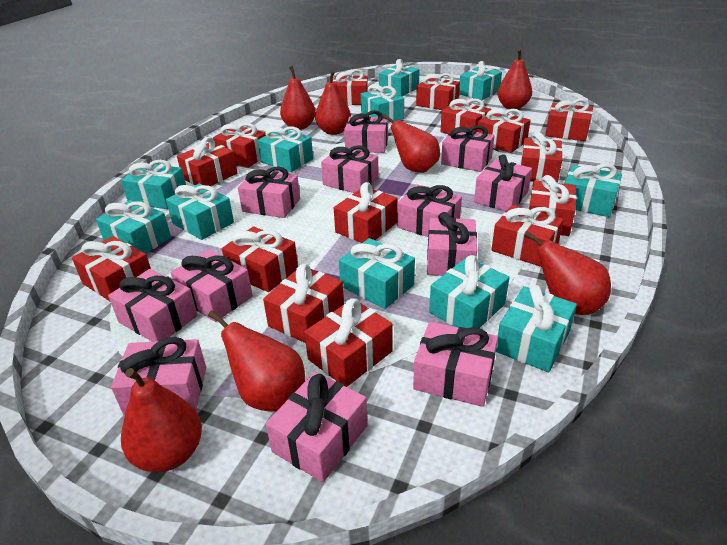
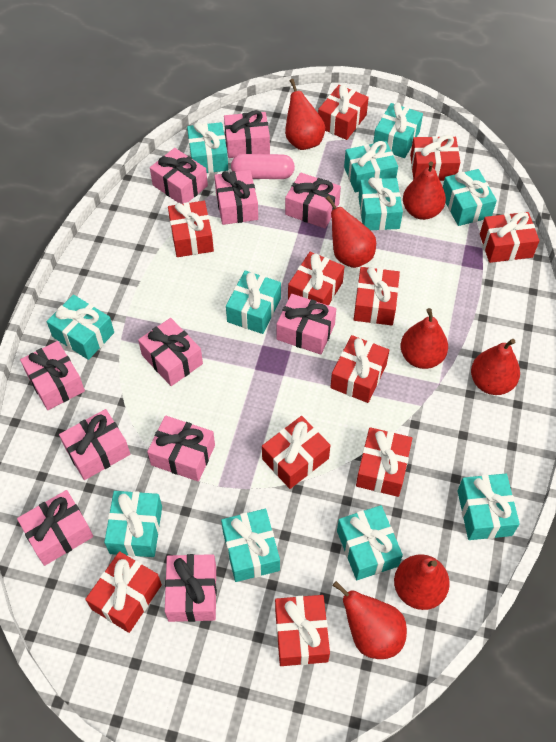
pink capsule: 0 -> 1
pink gift: 12 -> 11
red gift: 15 -> 11

